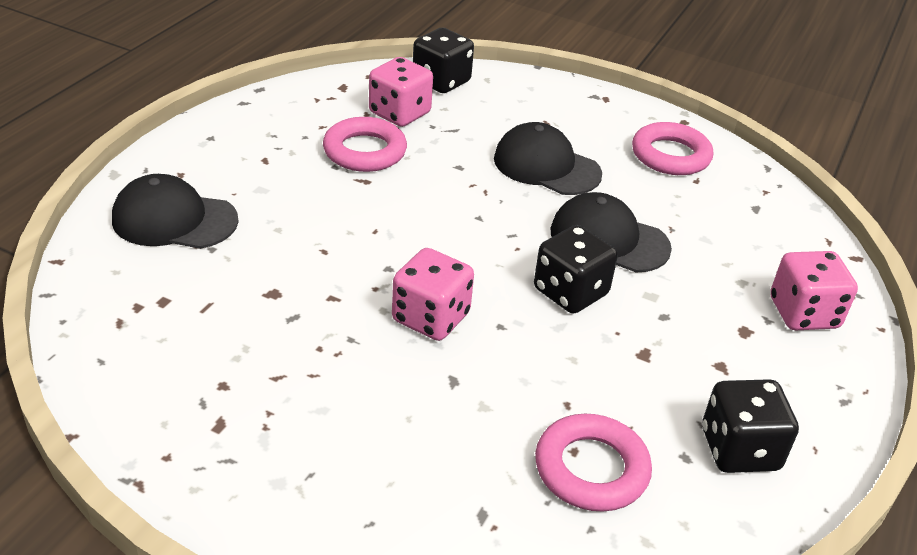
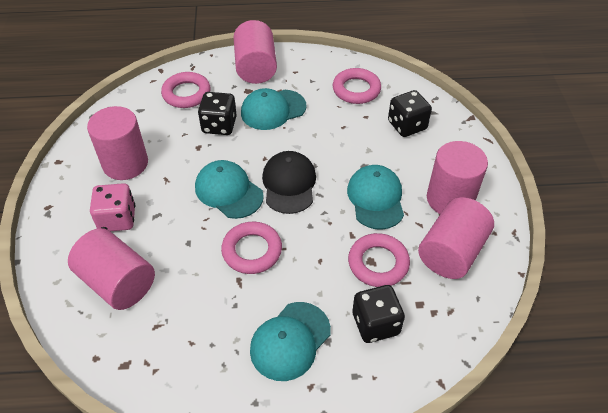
black cap: 3 -> 1
pink cylinder: 0 -> 5
pink dice: 3 -> 1
pink ring: 3 -> 4
turquoise cap: 0 -> 4

